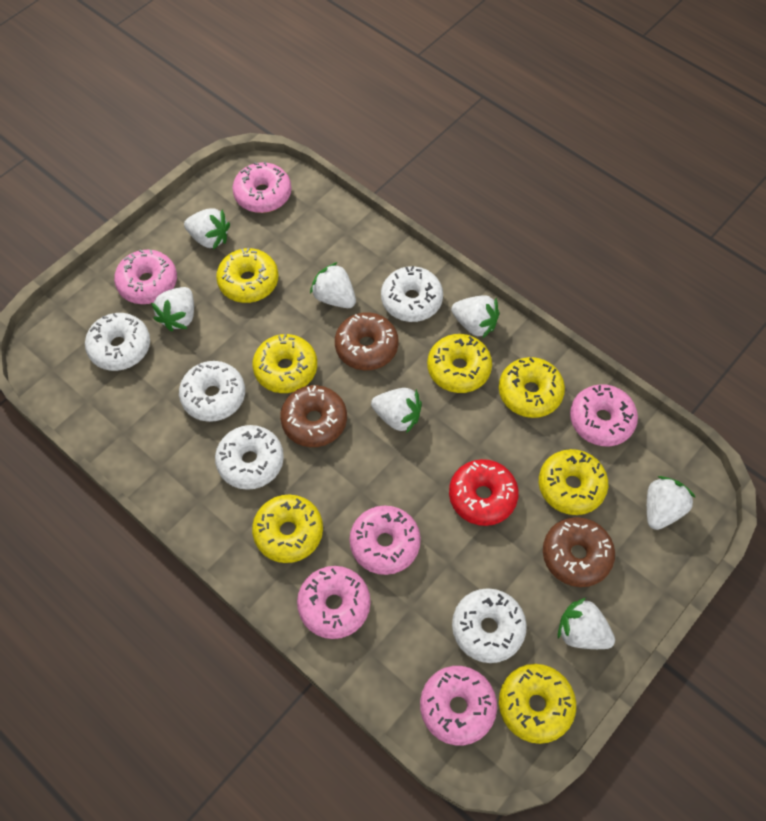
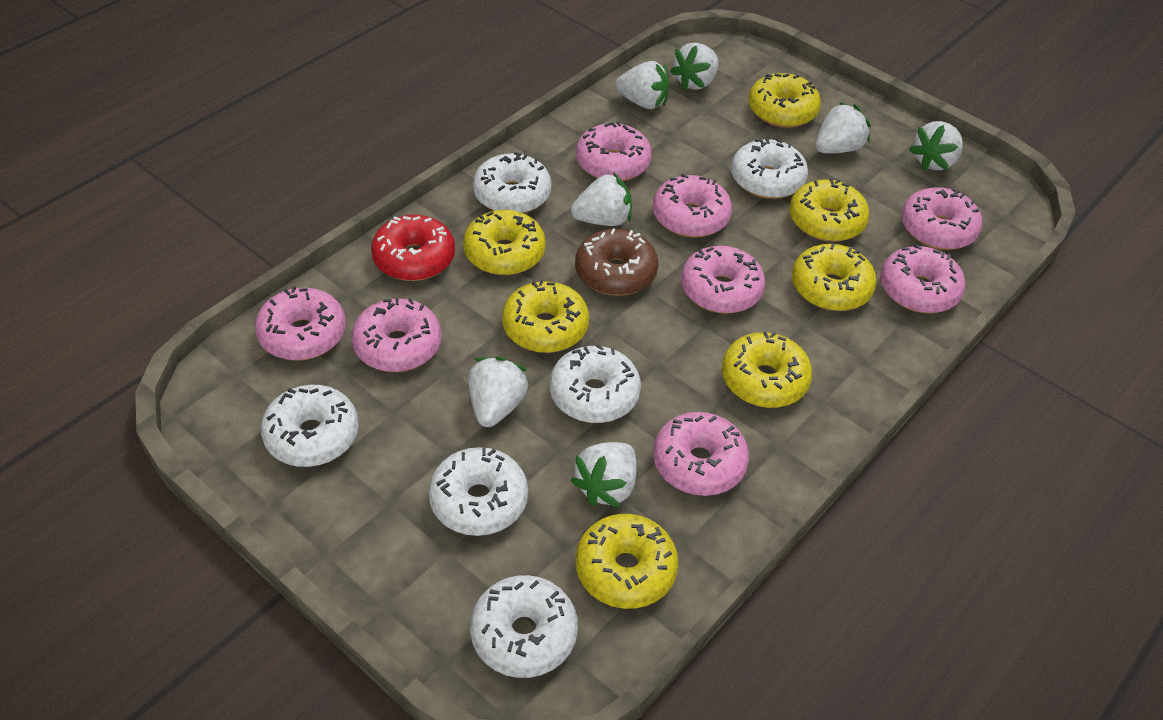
brown donut: 3 -> 1
pink donut: 6 -> 8
white donut: 5 -> 6

